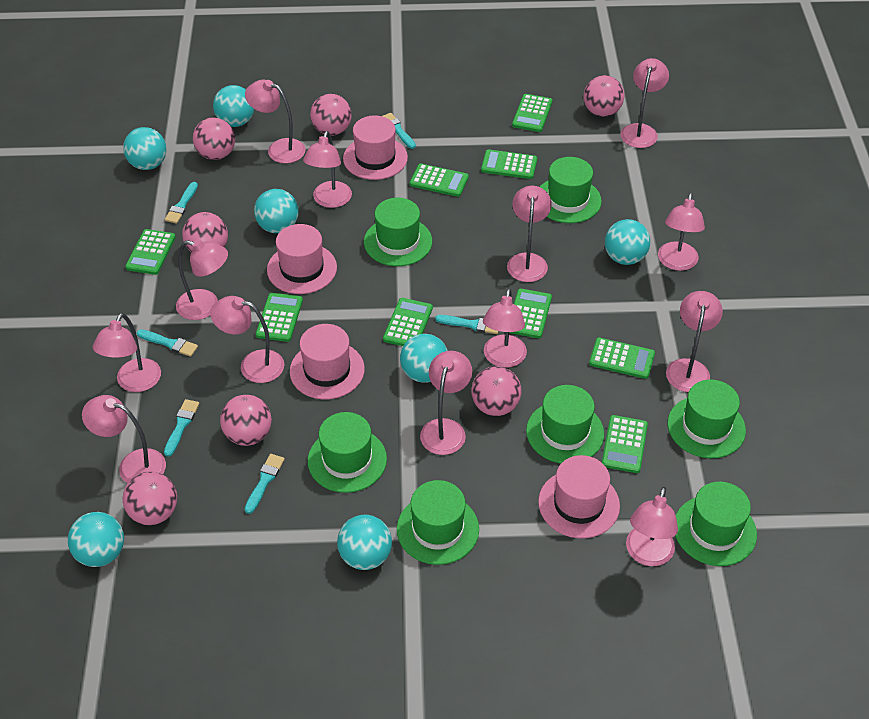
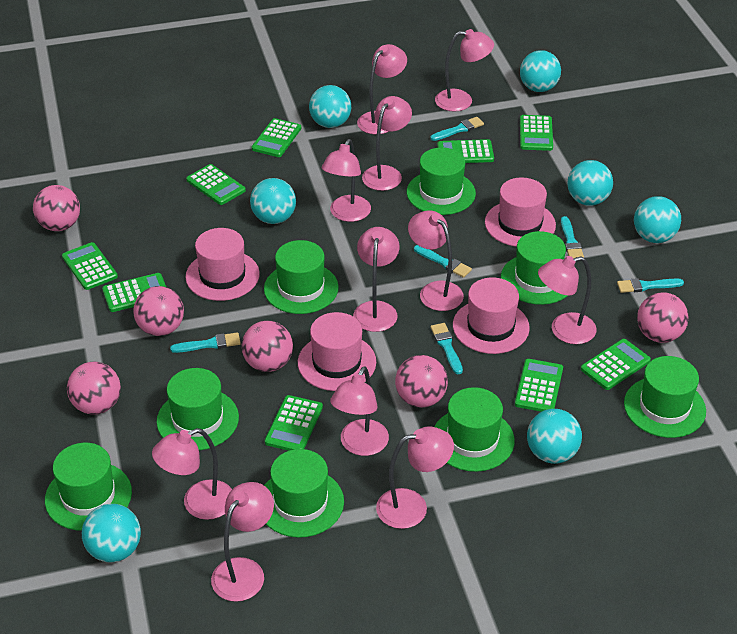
green hat: 7 -> 8
pink ball: 7 -> 6
pink lamp: 13 -> 11

